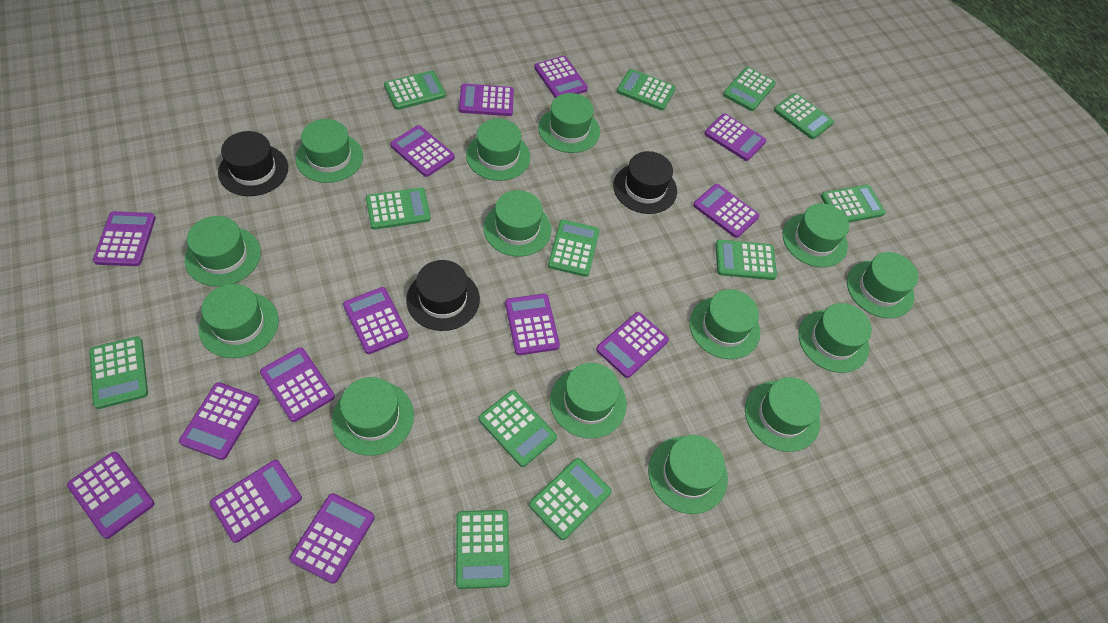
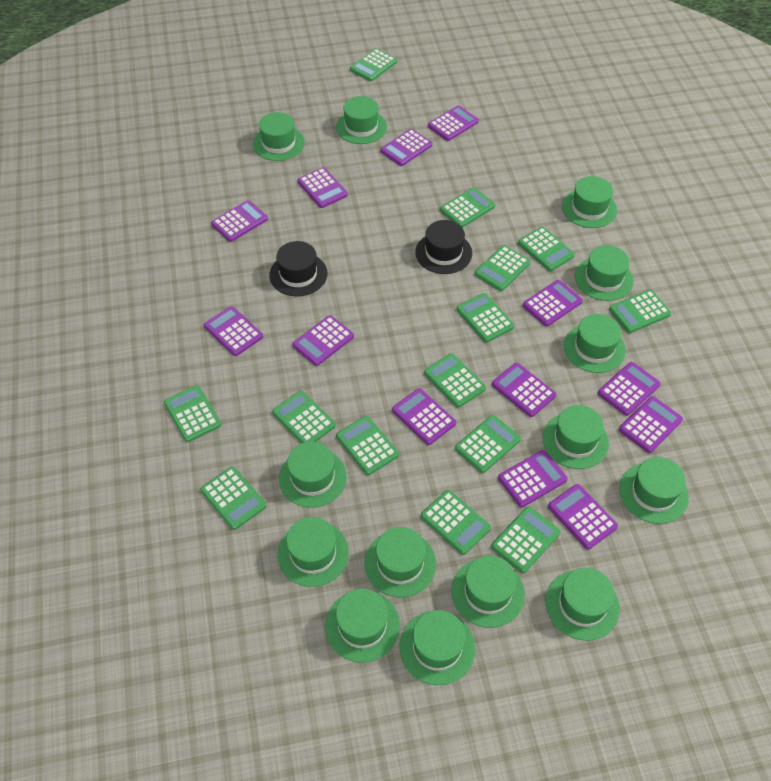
black hat: 3 -> 2
green calculator: 12 -> 14
purple calculator: 14 -> 13

